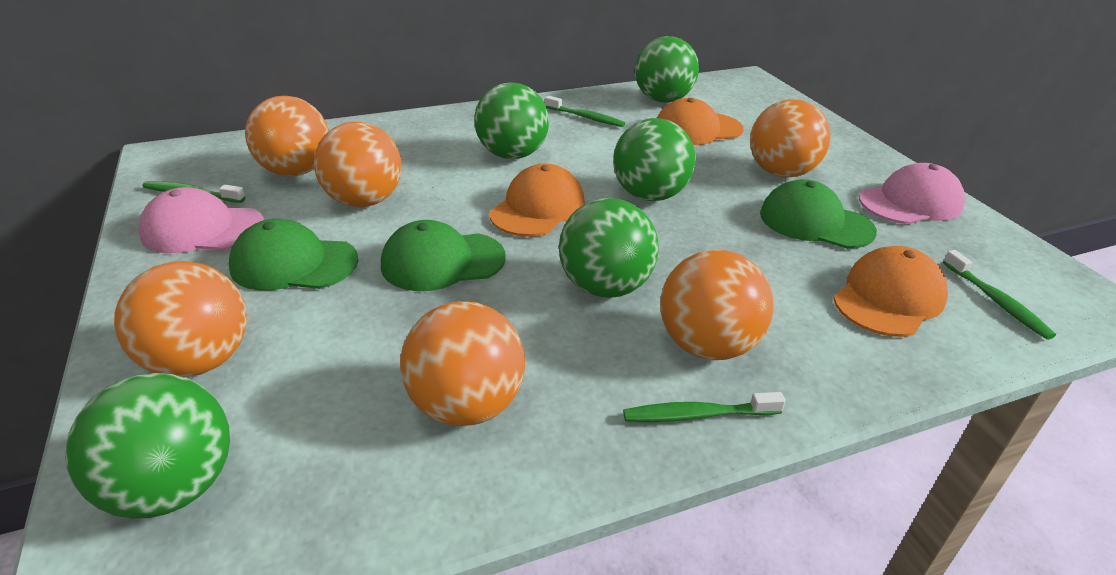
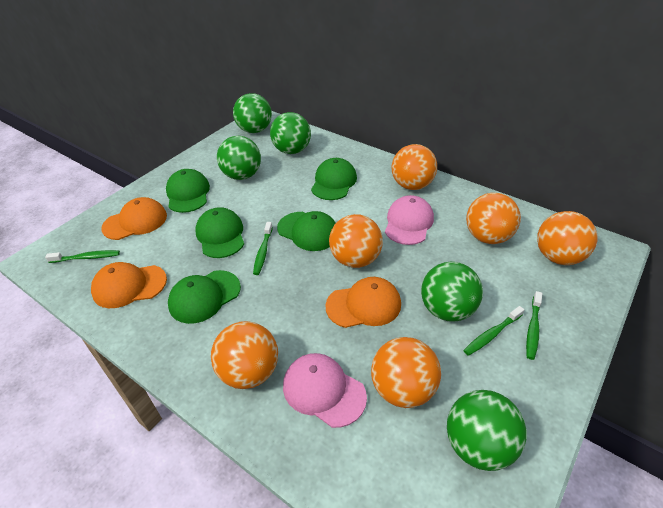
green cap: 3 -> 5

